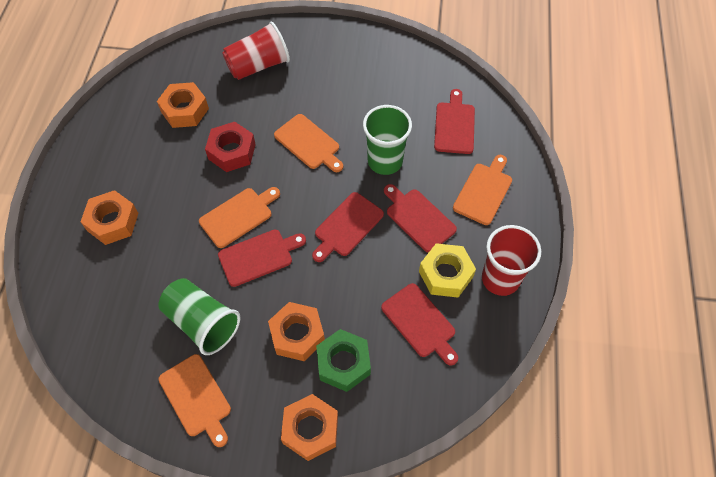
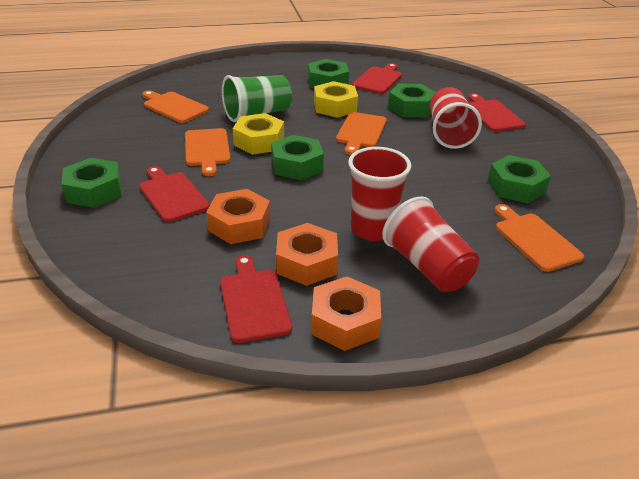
green cup: 2 -> 1
green nut: 1 -> 5
orange nut: 4 -> 3
red cup: 2 -> 3
red cutting board: 5 -> 4
red nut: 1 -> 0
yellow nut: 1 -> 2

